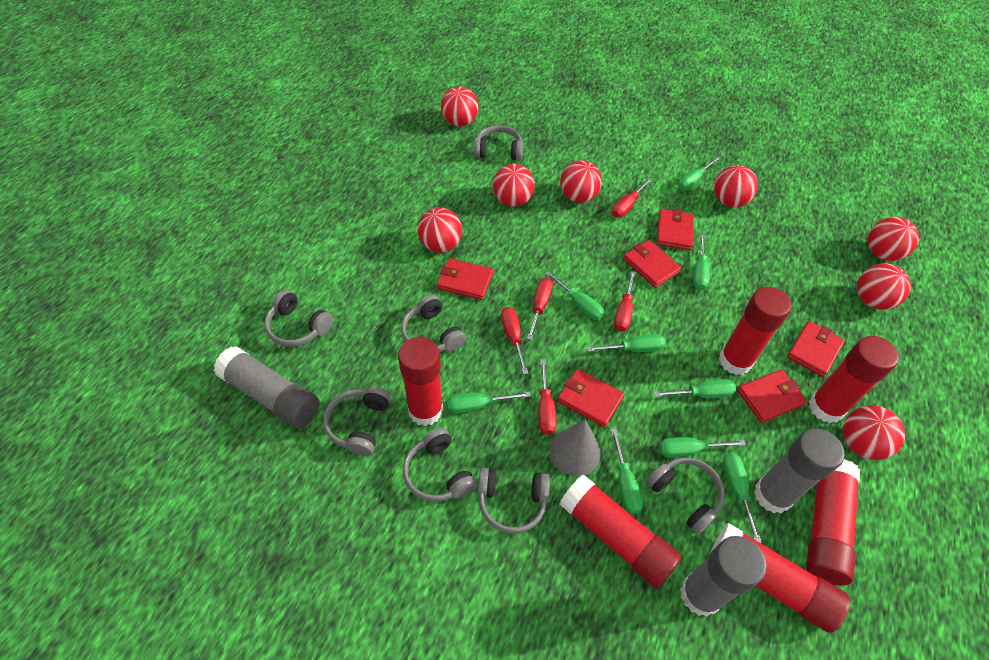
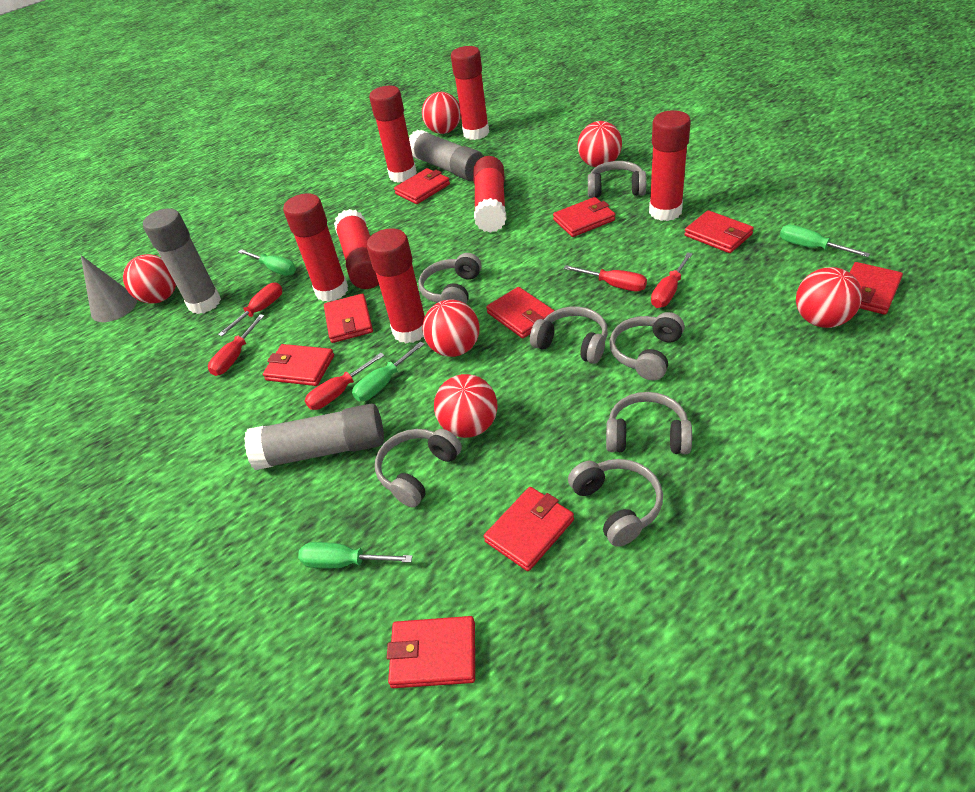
green screwdriver: 9 -> 4
red ball: 8 -> 6
red glue stick: 6 -> 7
red wallet: 6 -> 9

